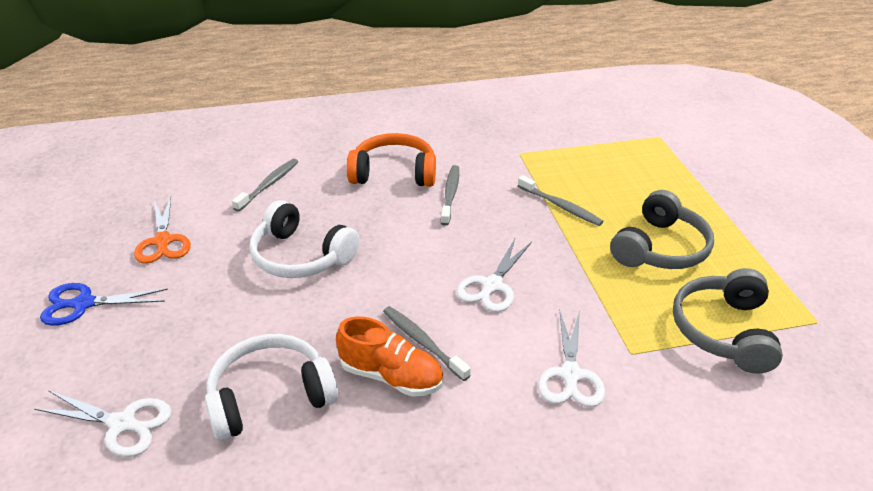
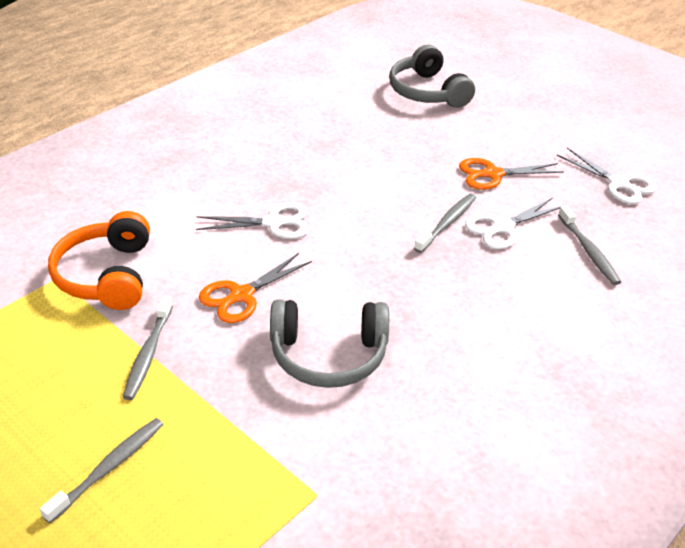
blue scissors: 1 -> 0
orange scissors: 1 -> 2
orange shoe: 1 -> 0
white headphones: 2 -> 0

